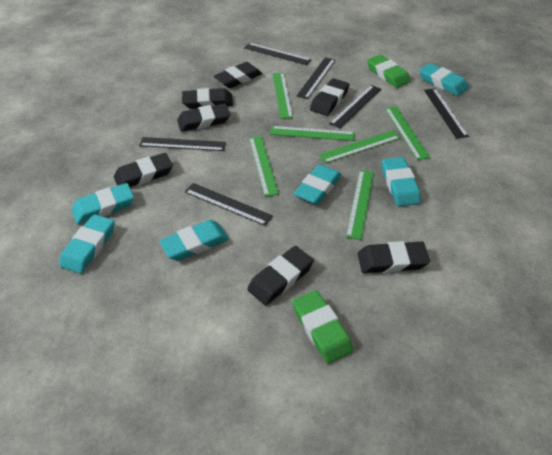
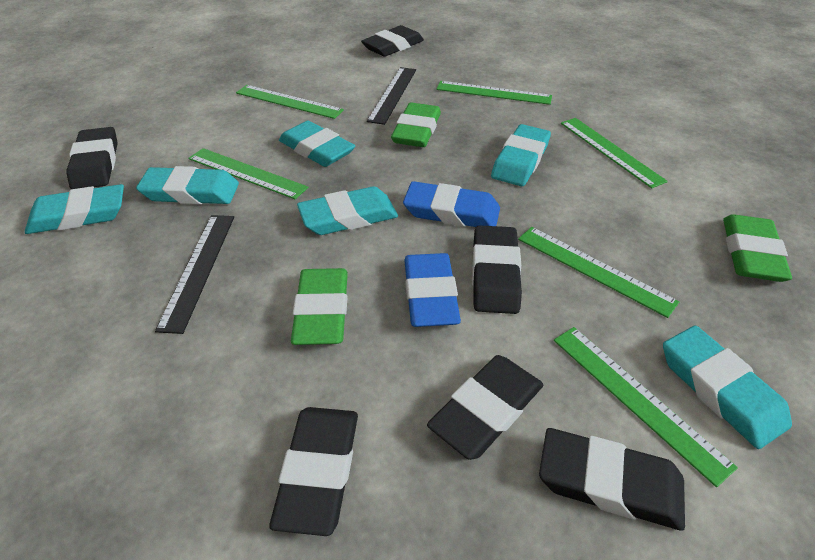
black eraser: 7 -> 6
black ruler: 6 -> 2
blue eraser: 0 -> 2
green eraser: 2 -> 3

